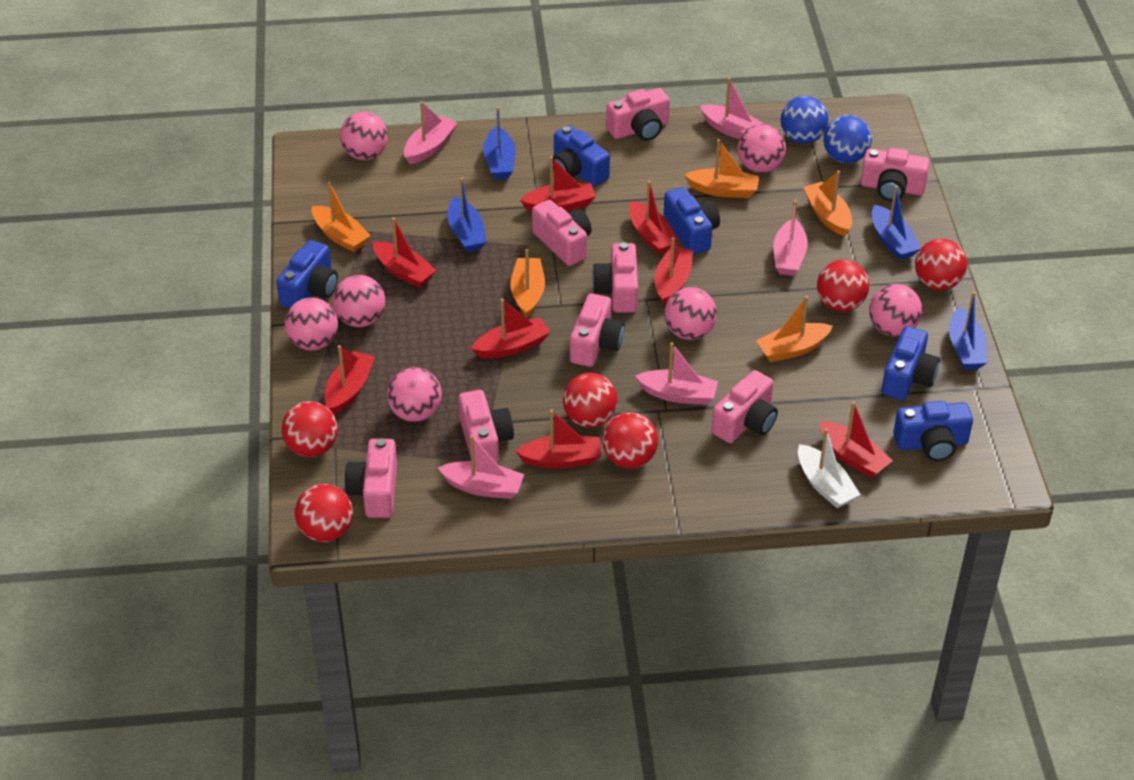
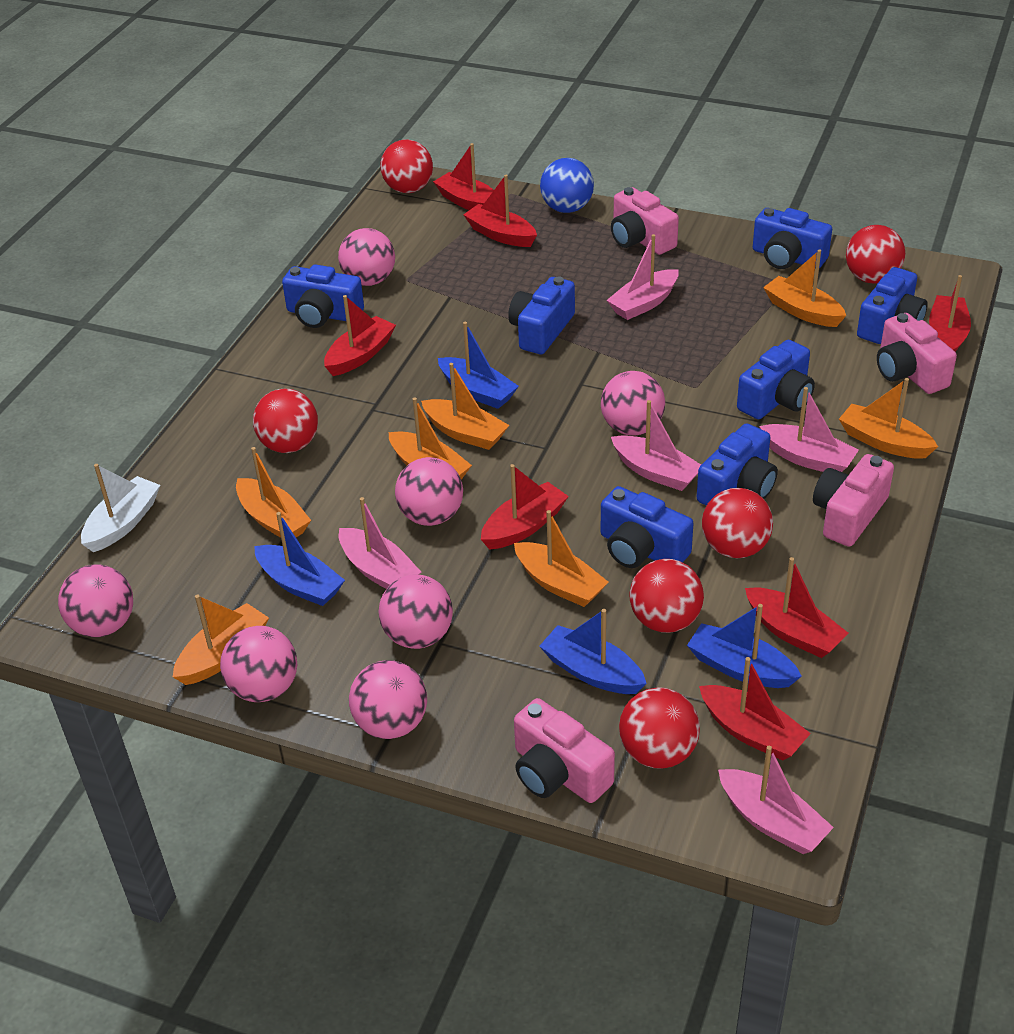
blue ball: 2 -> 1
blue camera: 5 -> 7
orange boat: 5 -> 7
pink camera: 8 -> 4
red boat: 8 -> 7

